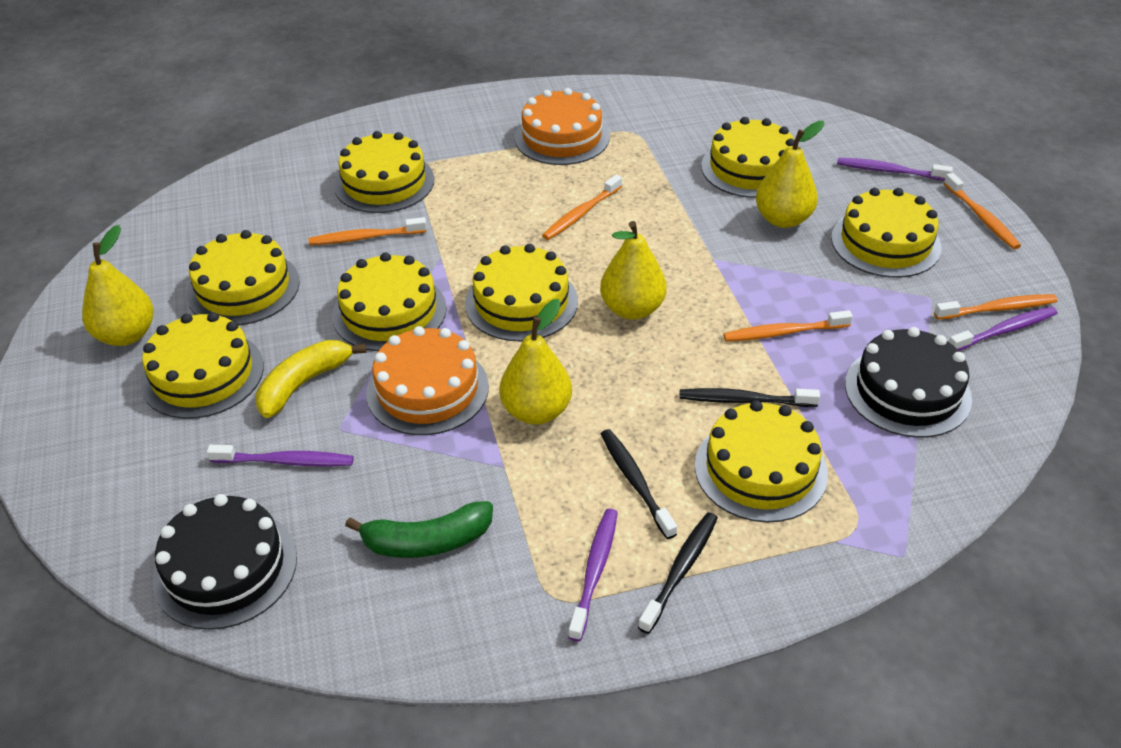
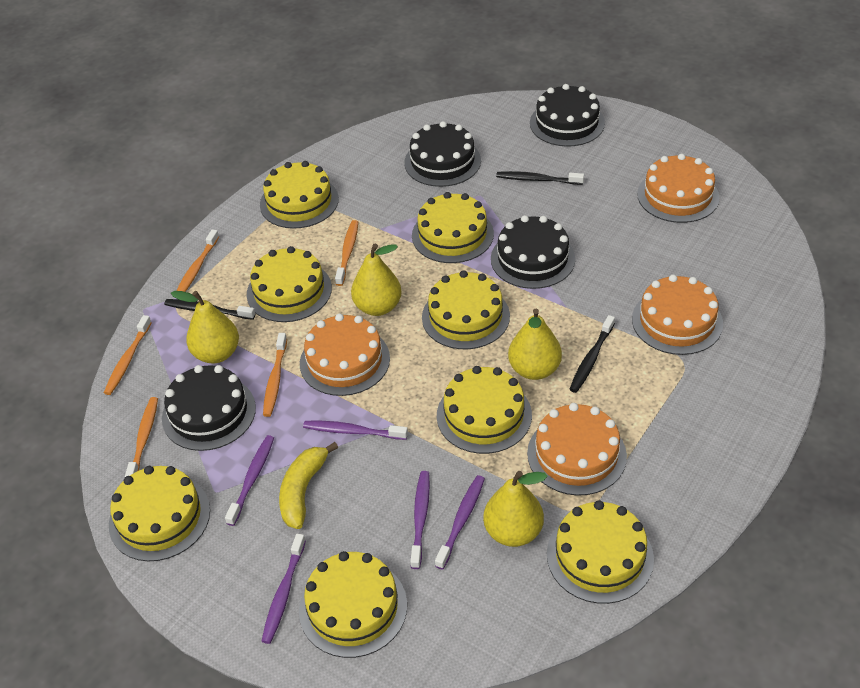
black cake: 2 -> 4
green banana: 1 -> 0
orange cake: 2 -> 4
purple toothbrush: 4 -> 5

